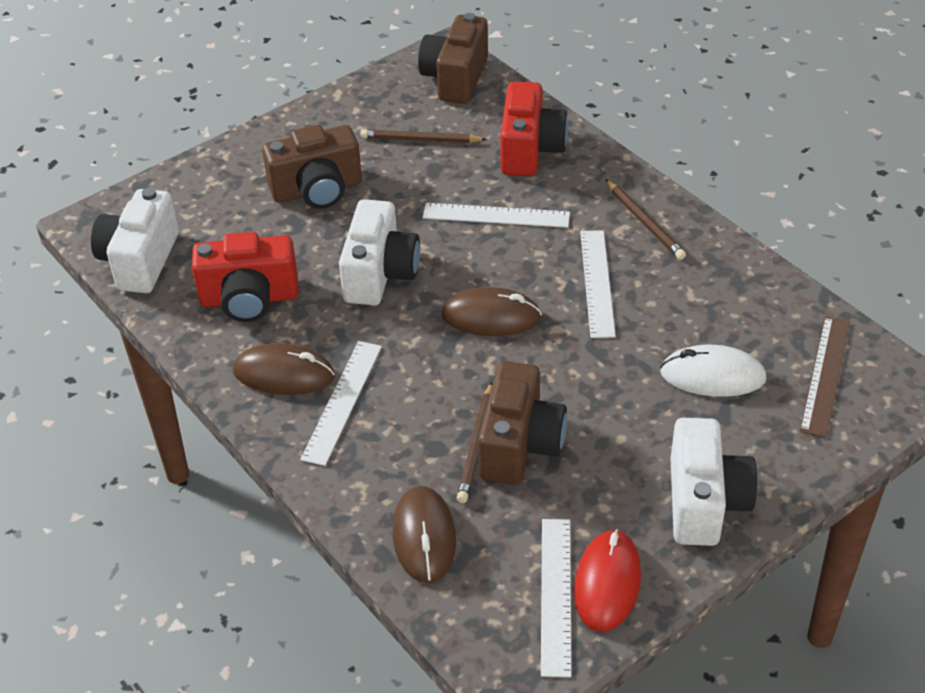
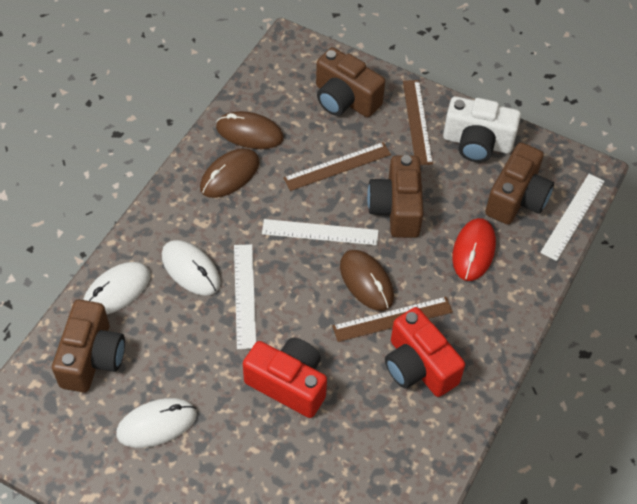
brown camera: 3 -> 4
brown pencil: 3 -> 0
brown ruler: 1 -> 3
white camera: 3 -> 1
white mouse: 1 -> 3
white ruler: 4 -> 3

